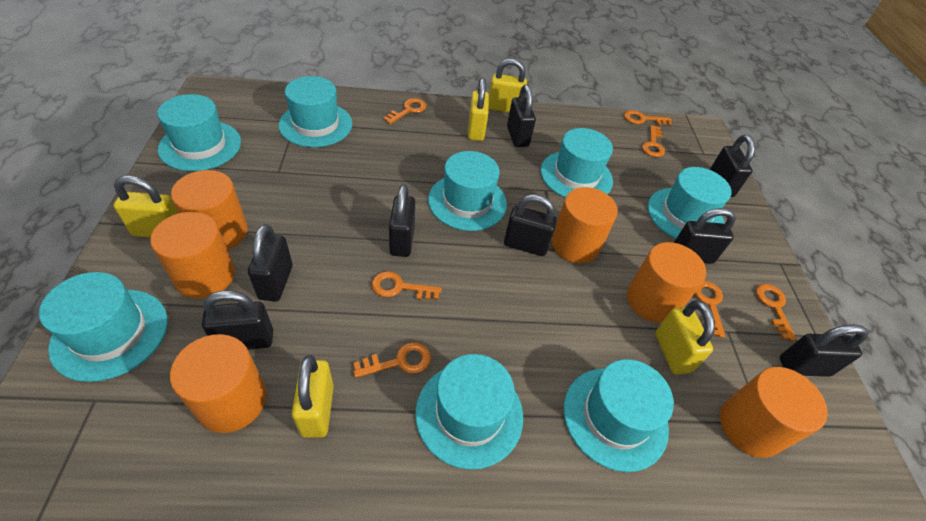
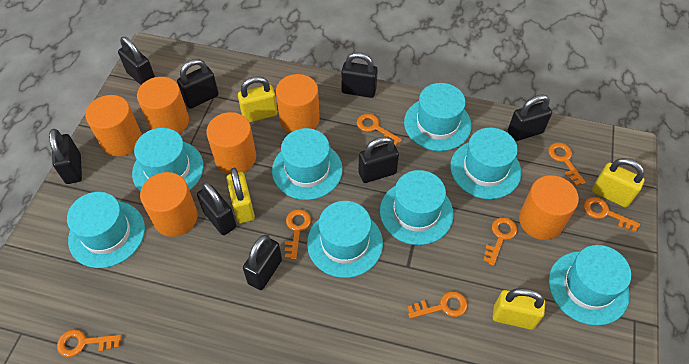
yellow padlock: 5 -> 4

